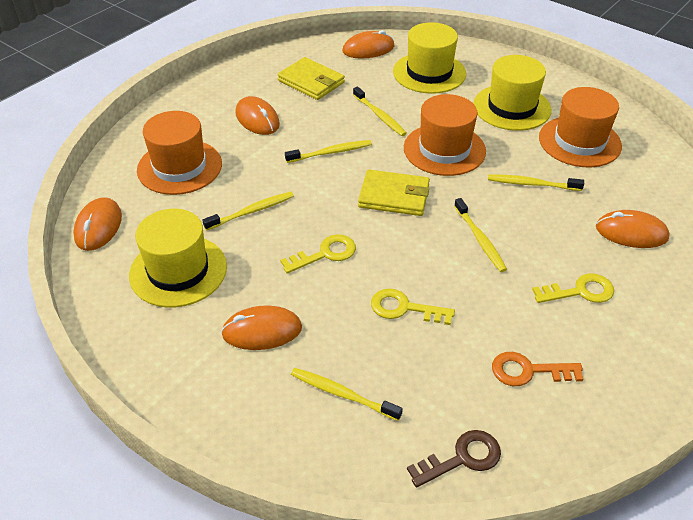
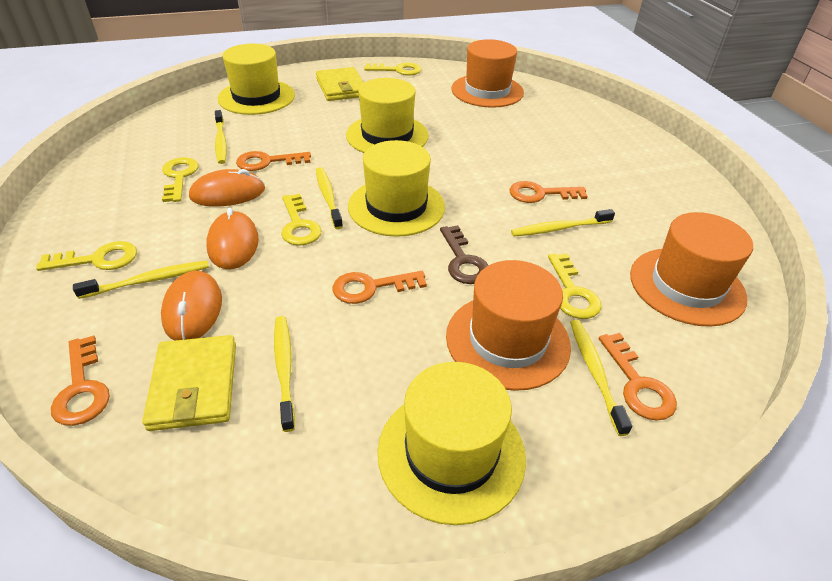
orange key: 1 -> 5
orange mouse: 5 -> 3
yellow hat: 3 -> 4
yellow key: 3 -> 5

